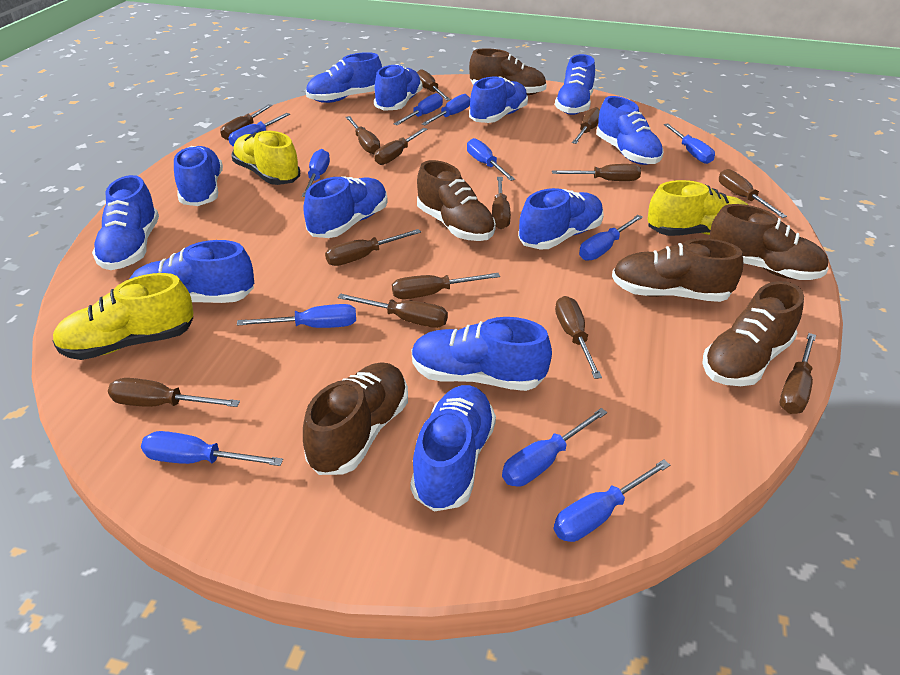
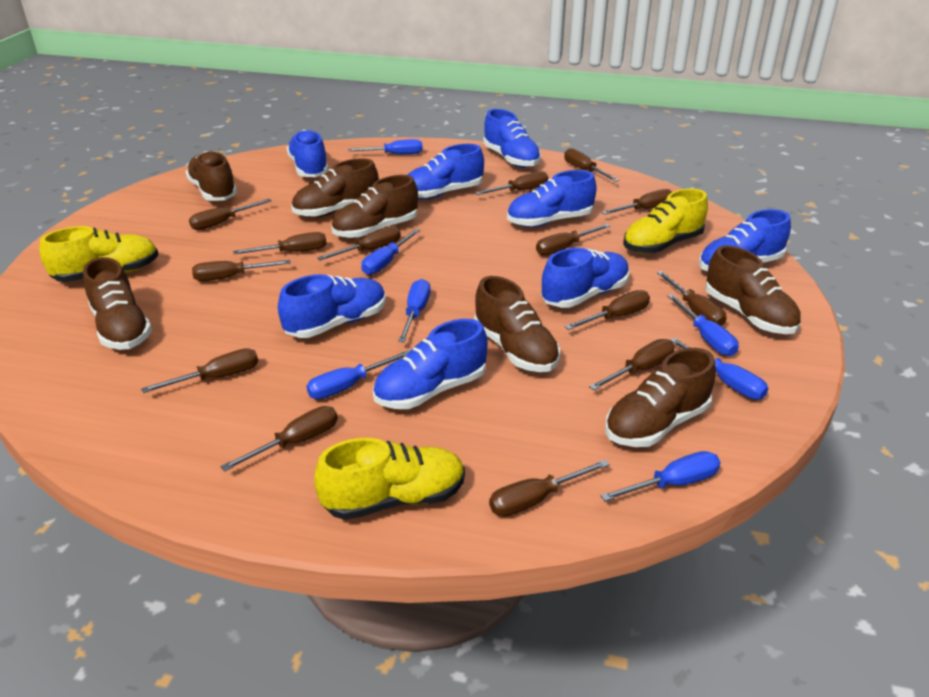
blue screwdriver: 11 -> 7
blue shoe: 12 -> 8
brown shoe: 6 -> 7

